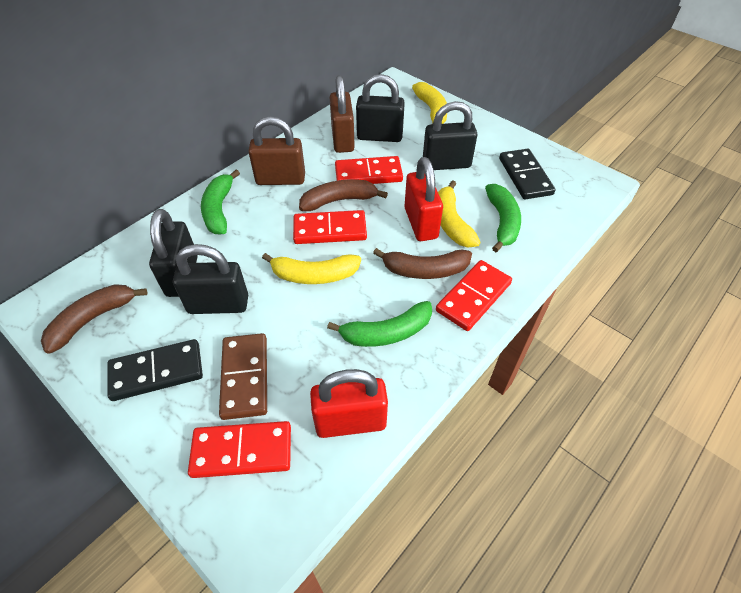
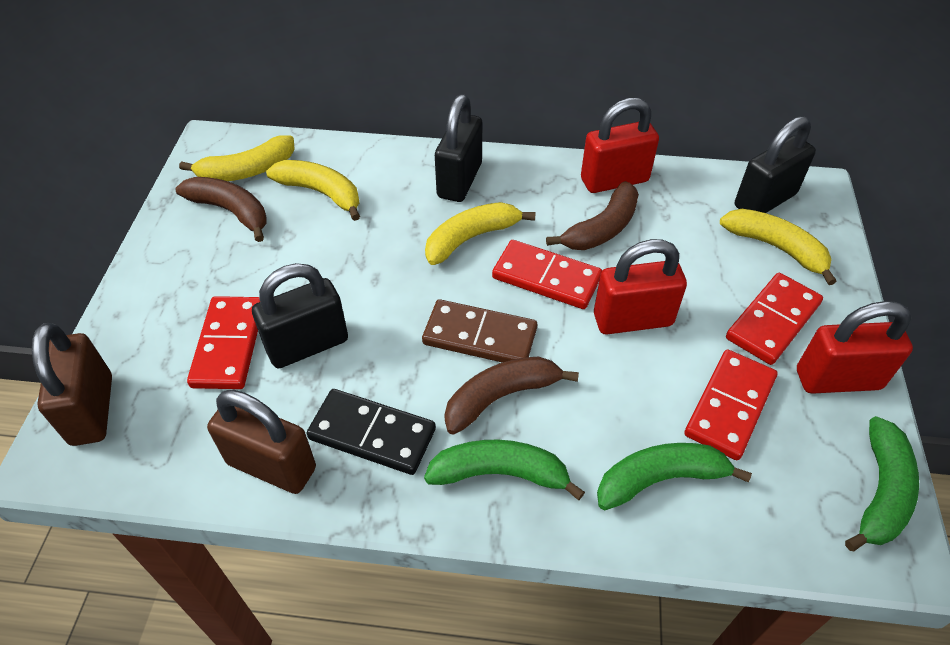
black domino: 2 -> 1
black padlock: 4 -> 3
red padlock: 2 -> 3
yellow banana: 3 -> 4

